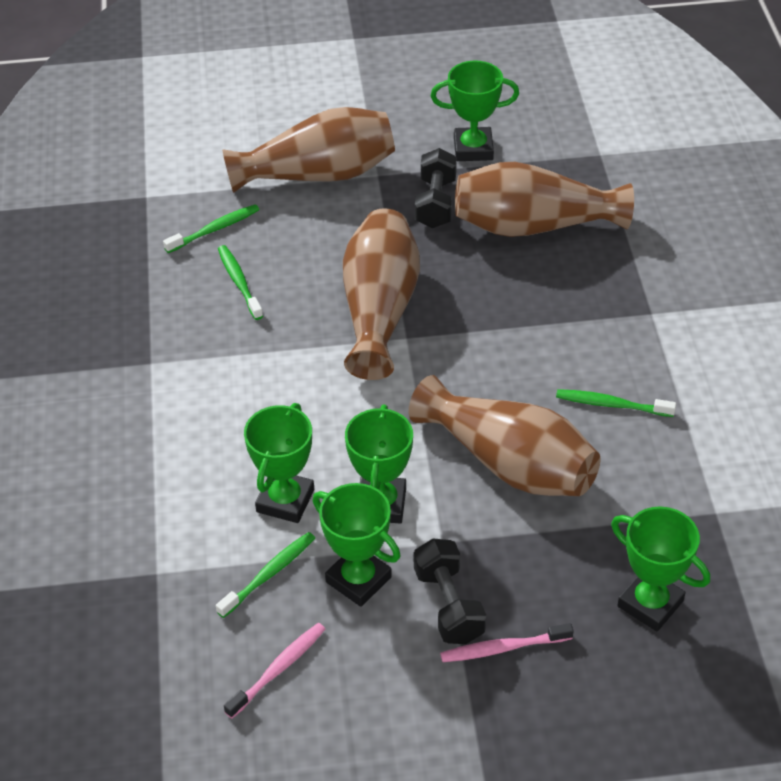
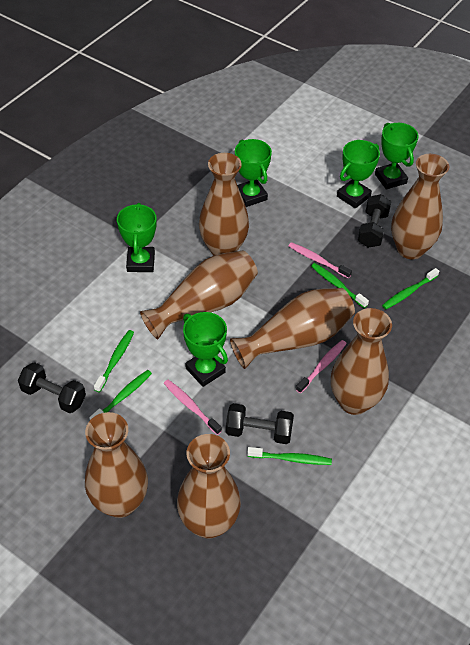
black dumbbell: 2 -> 3
brown vase: 4 -> 7
green toothbrush: 4 -> 5
pink toothbrush: 2 -> 3

